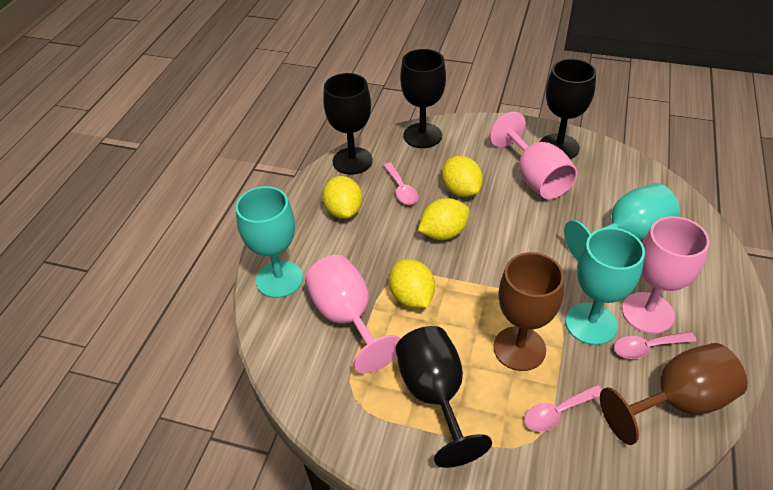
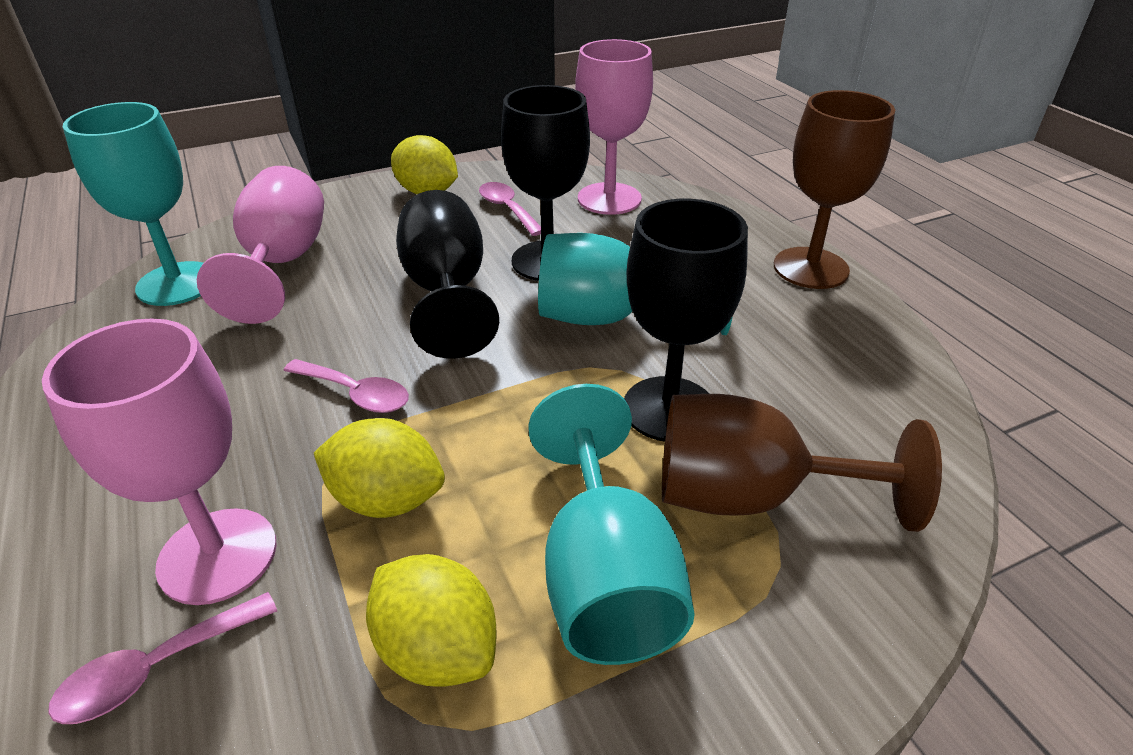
black goblet: 4 -> 3
yellow lemon: 4 -> 3

